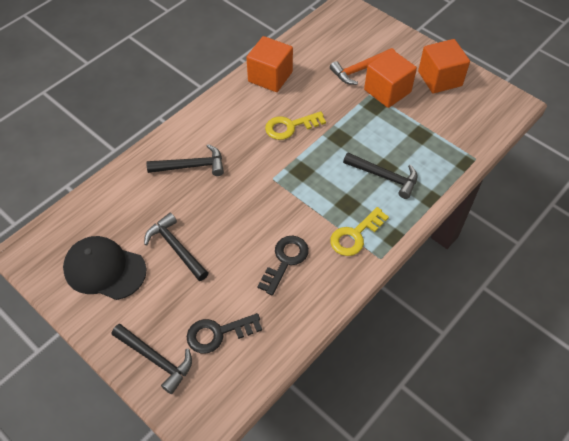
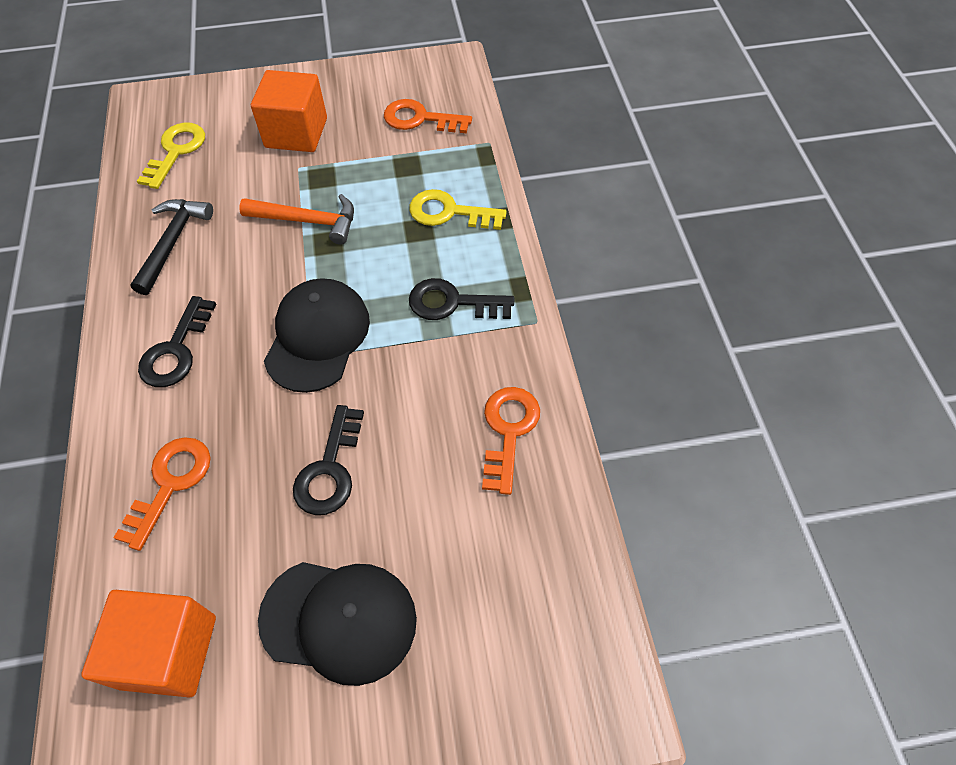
black cap: 1 -> 2
black hammer: 4 -> 1
black key: 2 -> 3
orange cube: 3 -> 2
orange key: 0 -> 3

